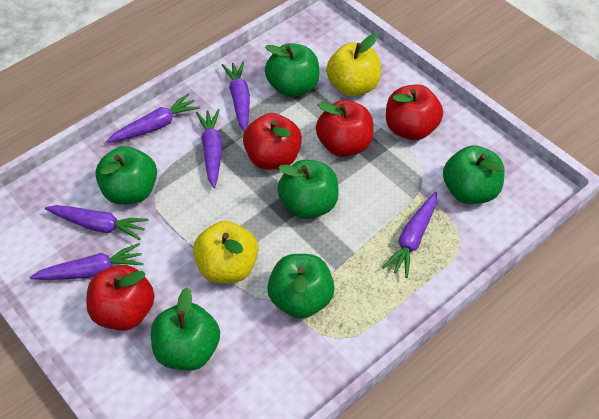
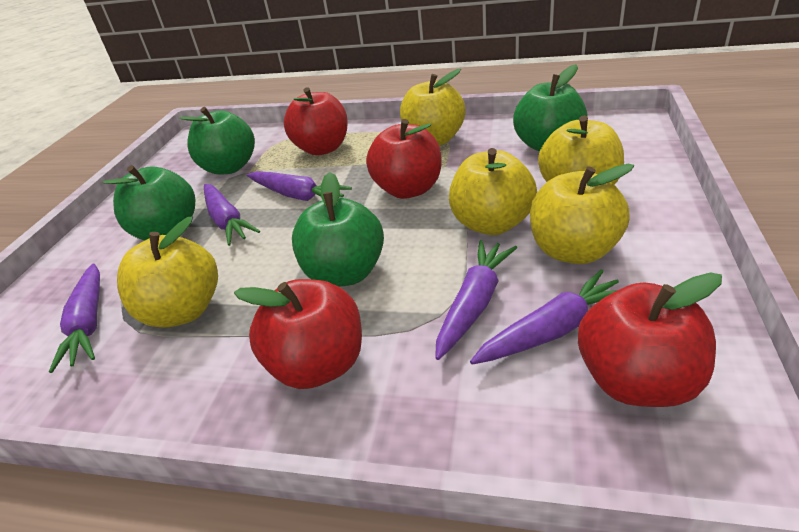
green apple: 6 -> 4
purple carrot: 6 -> 5
yellow apple: 2 -> 5

